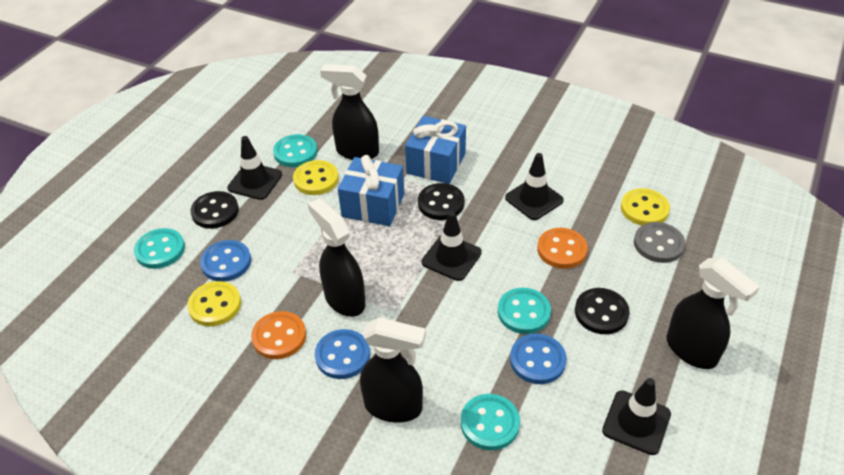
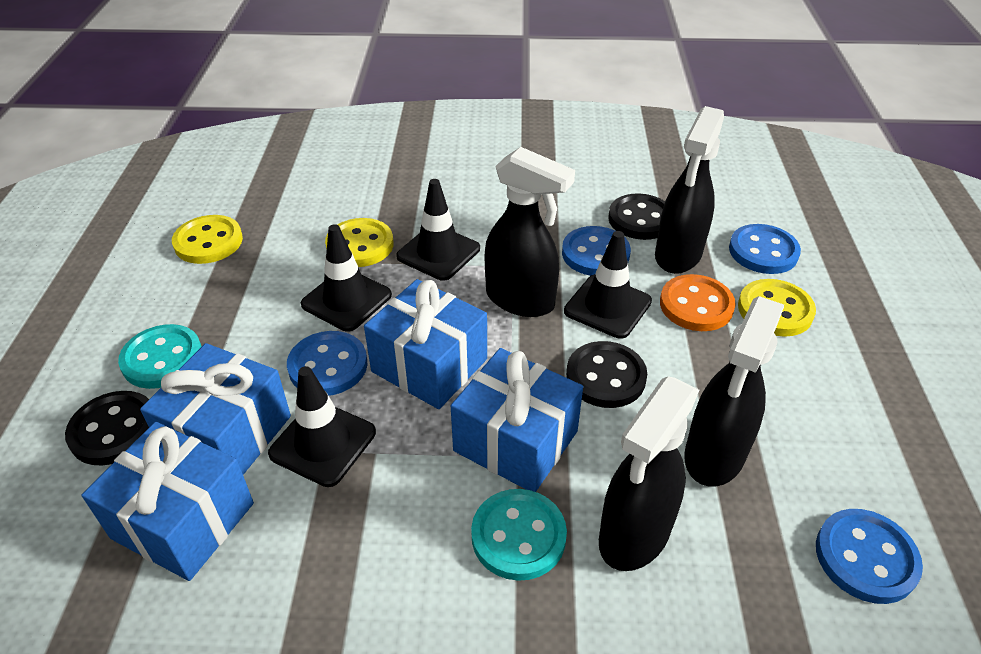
blue button: 3 -> 4
blue gift: 2 -> 4
grey button: 1 -> 0
orange button: 2 -> 1
turquoise button: 4 -> 2

